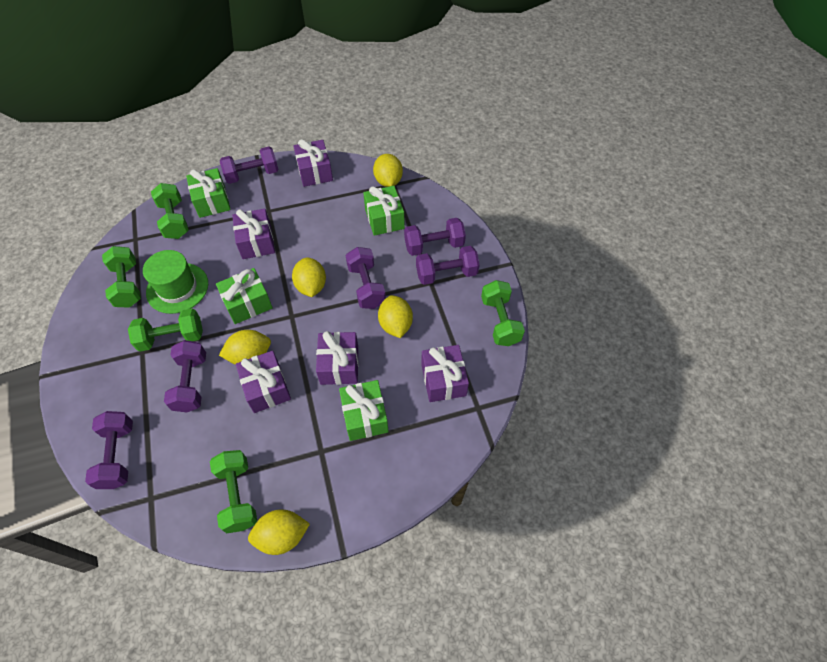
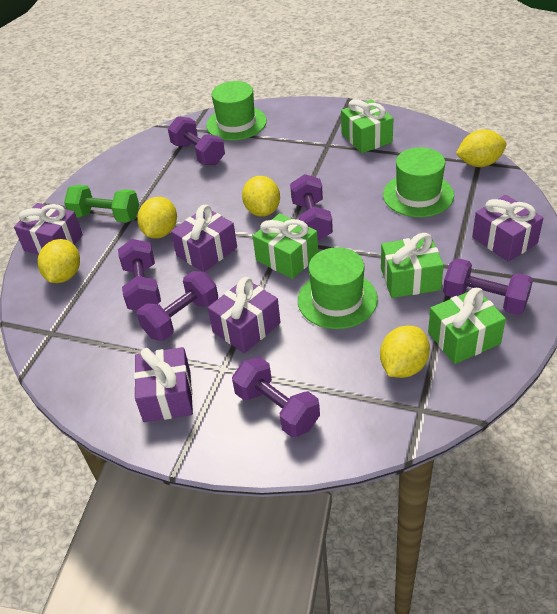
green dumbbell: 5 -> 1
green hat: 1 -> 3

